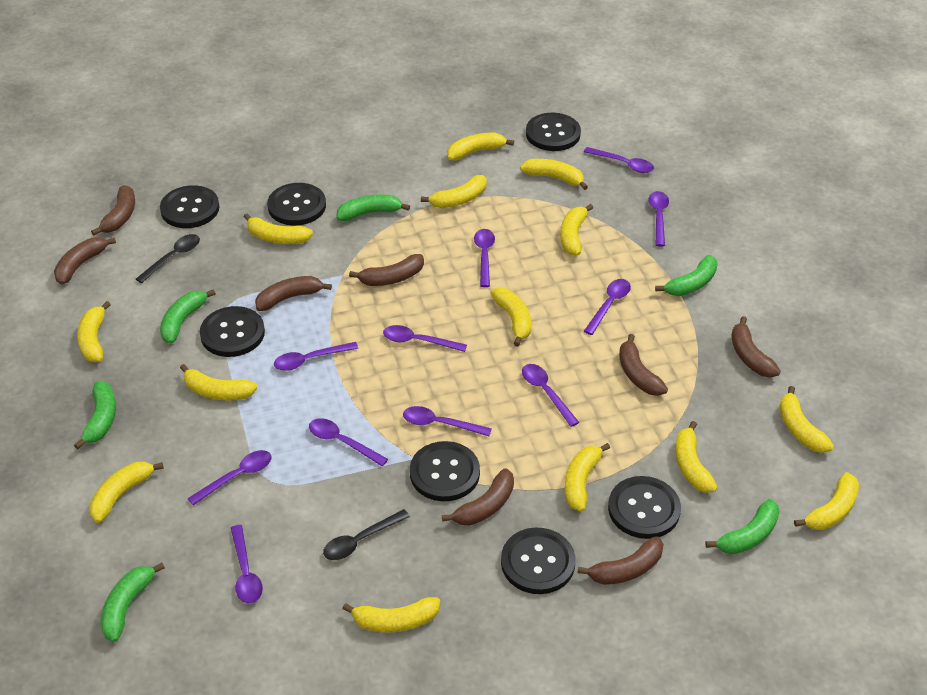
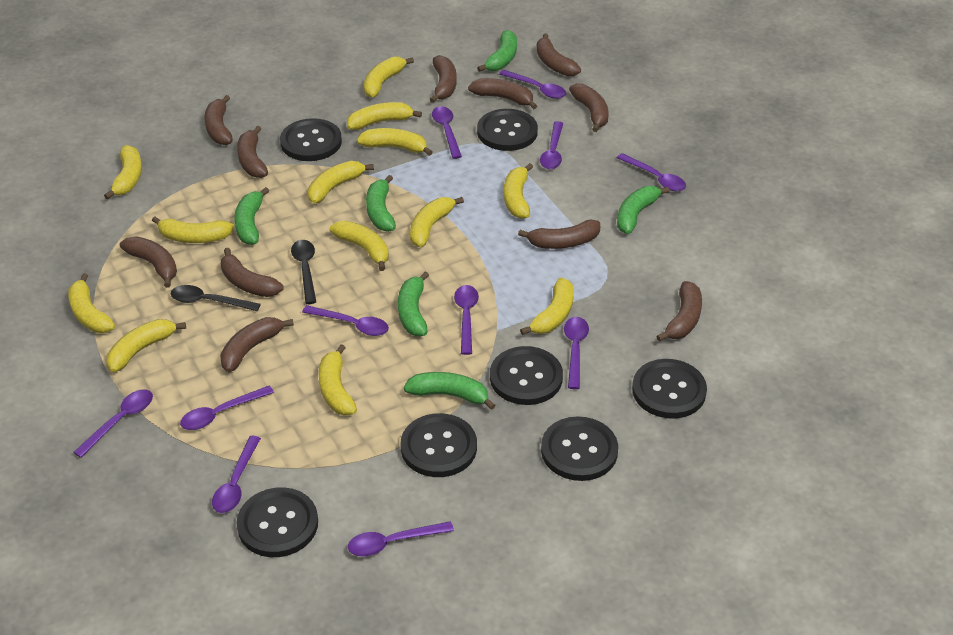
brown banana: 8 -> 11
yellow banana: 14 -> 13

